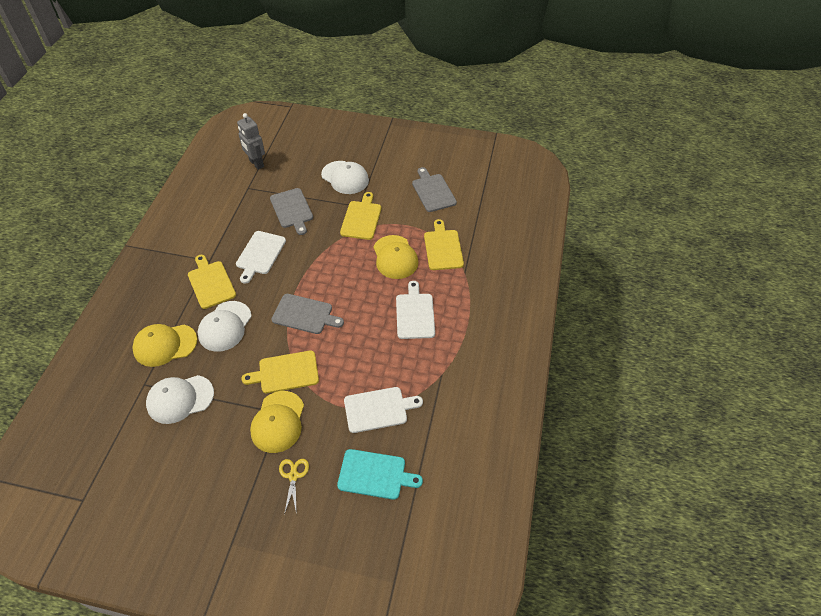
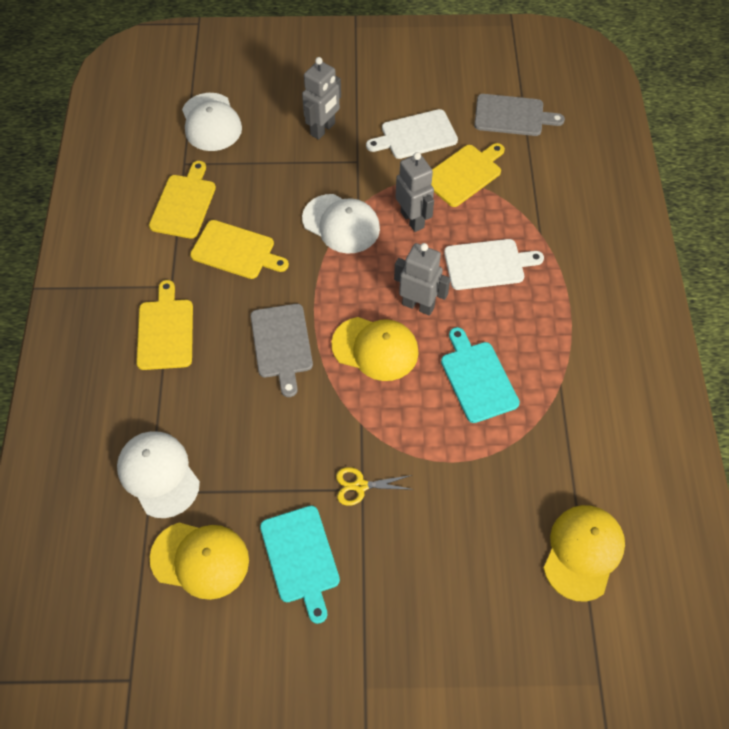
grey cutting board: 3 -> 2
grey robot: 1 -> 3
turquoise cutting board: 1 -> 2
white cutting board: 3 -> 2

